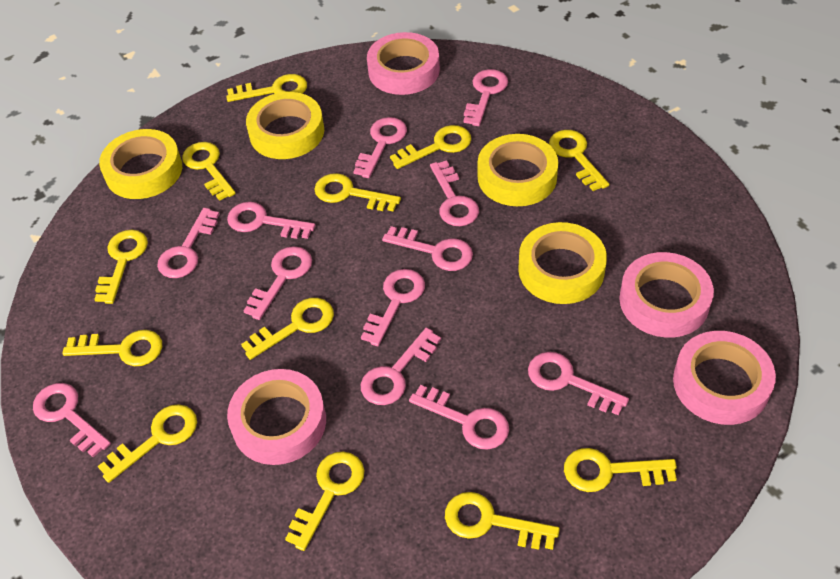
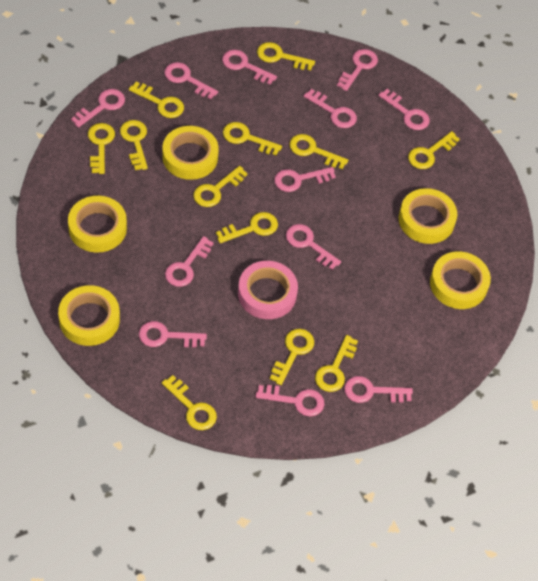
pink tape: 4 -> 1
yellow tape: 4 -> 5

